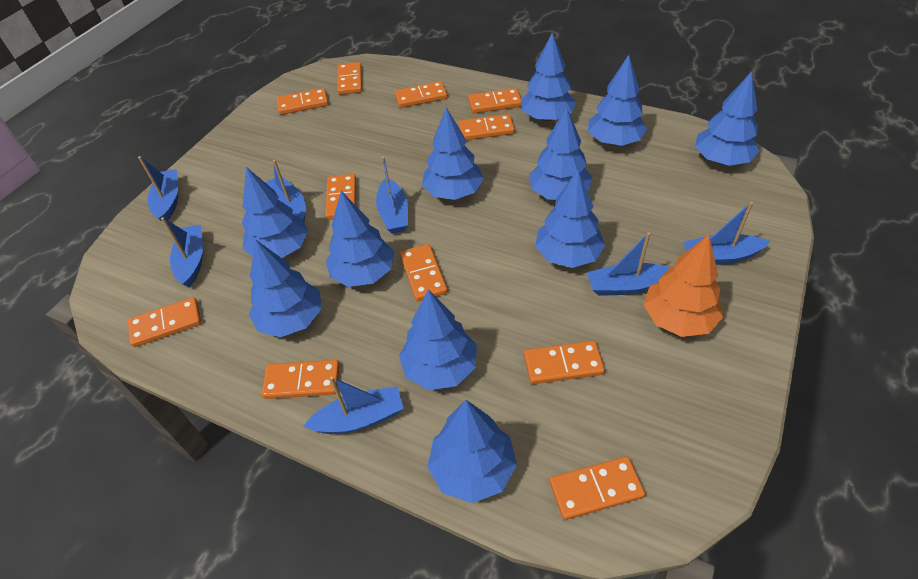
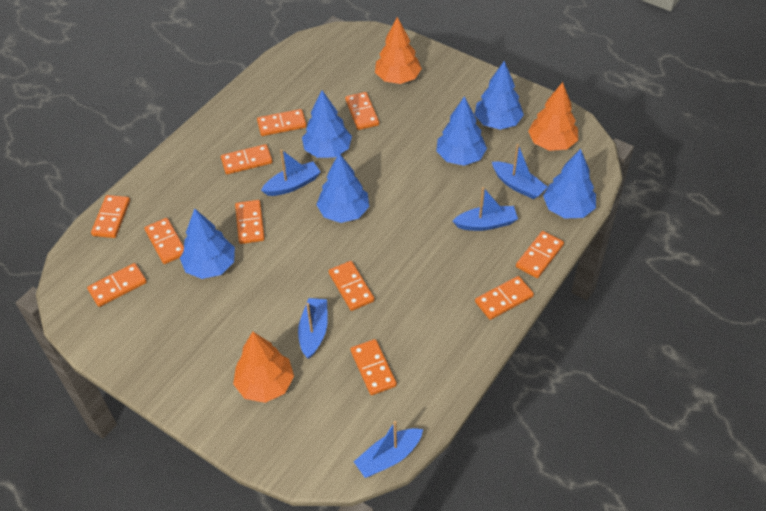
blue boat: 7 -> 5
blue tree: 11 -> 6
orange tree: 1 -> 3

